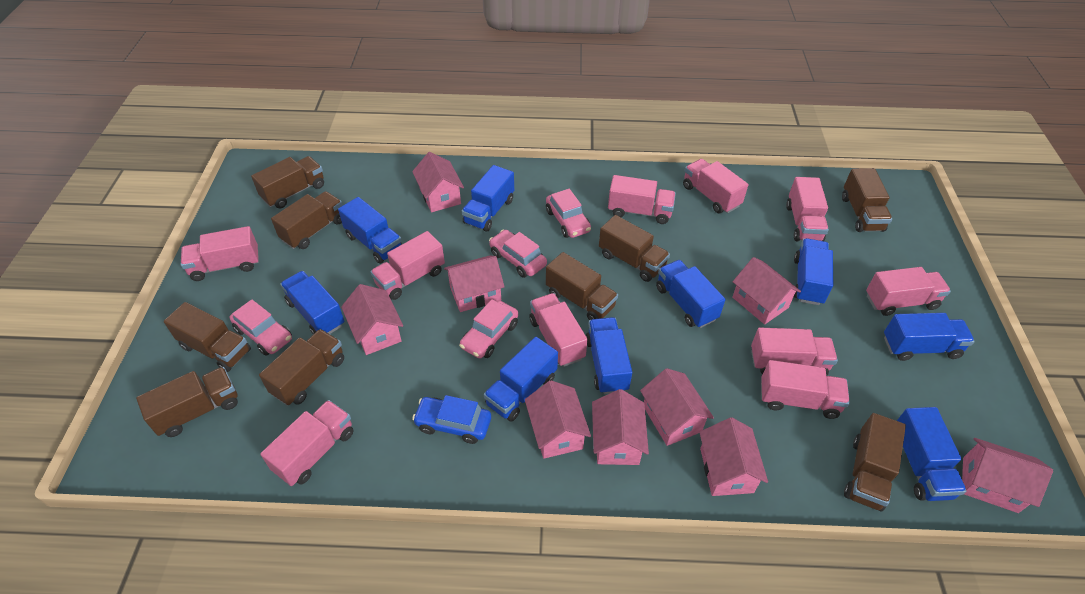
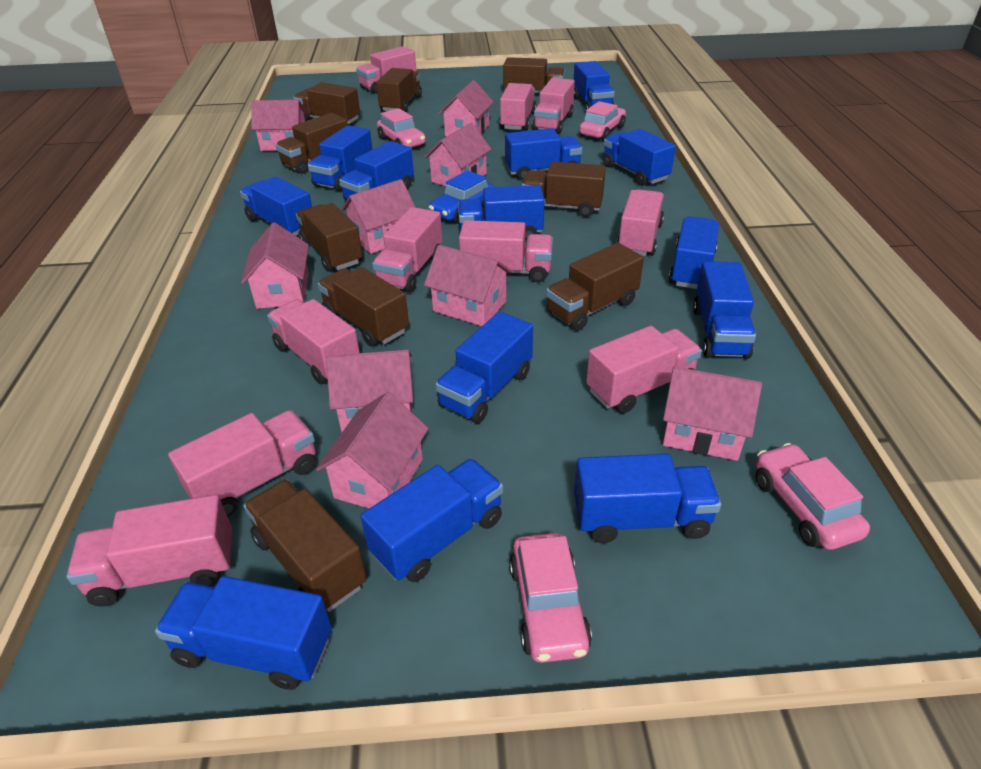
blue truck: 9 -> 13

